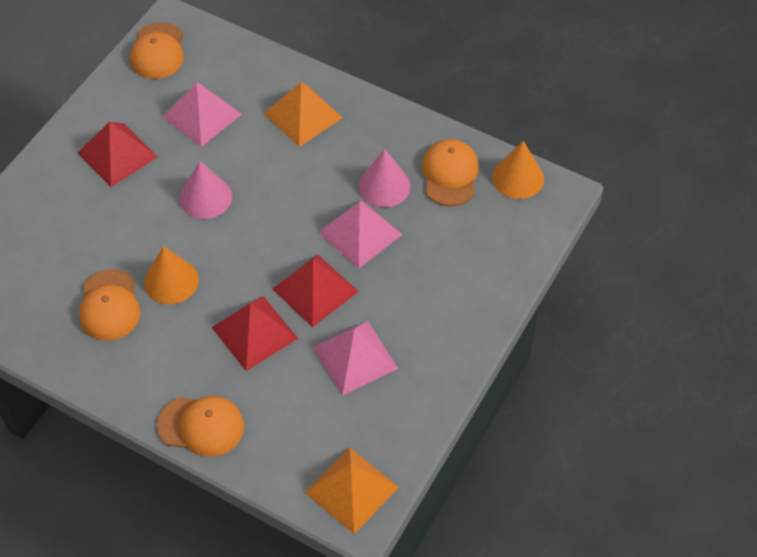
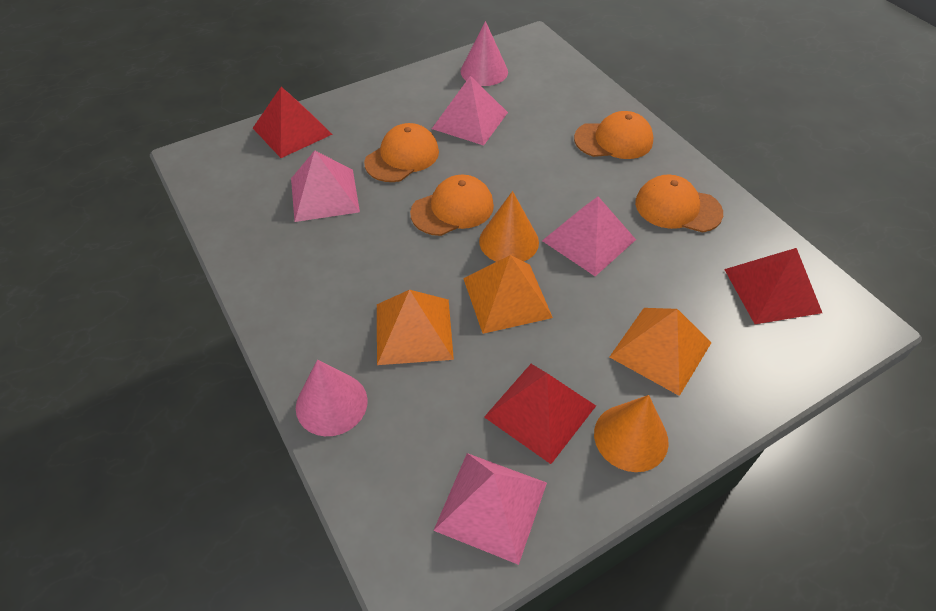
orange pyramid: 2 -> 3
pink pyramid: 3 -> 4

